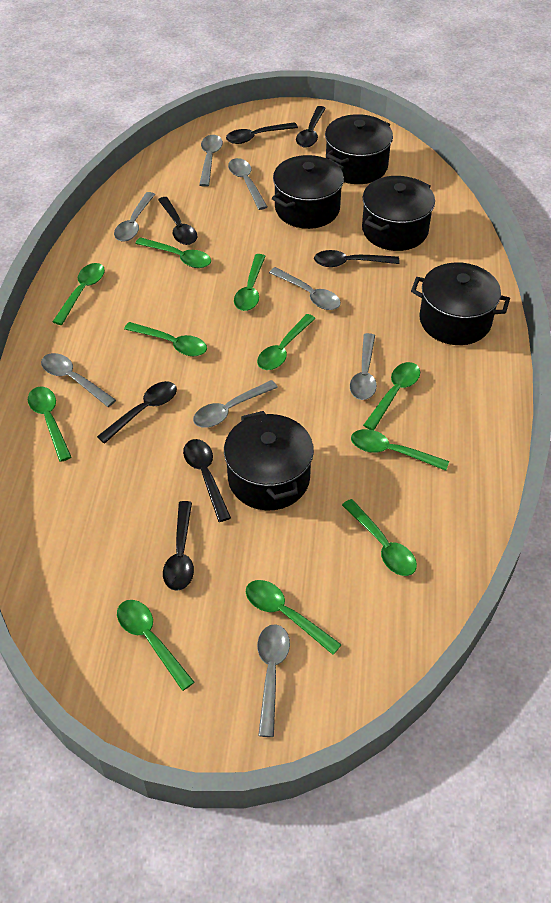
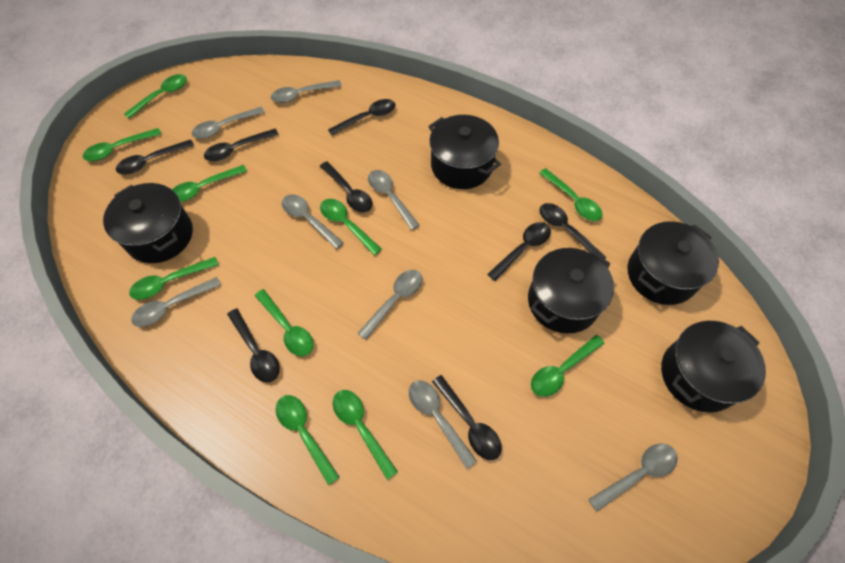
black spoon: 7 -> 8
green spoon: 11 -> 10

